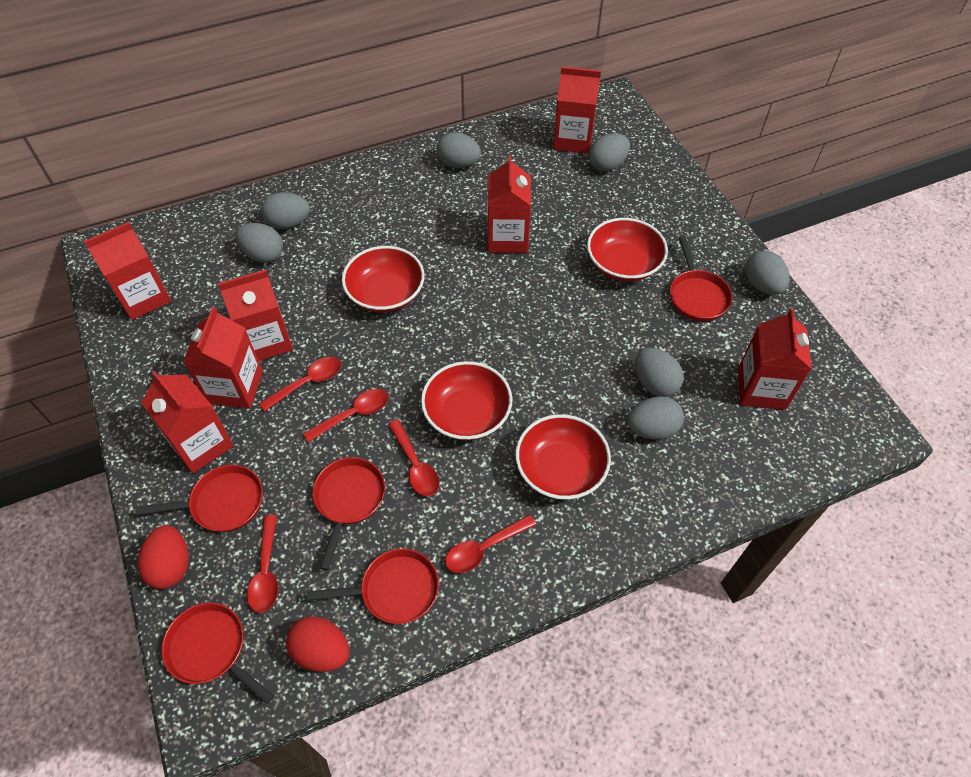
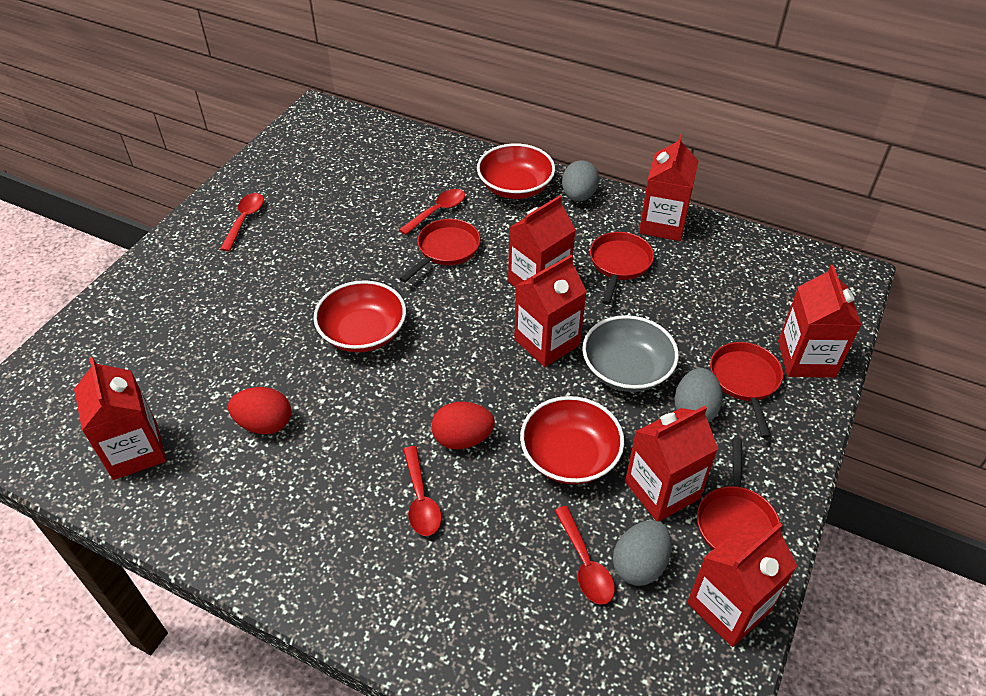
grey bowl: 0 -> 1
grey egg: 7 -> 3
red bowl: 4 -> 3
red pan: 5 -> 4
red spoon: 5 -> 4

